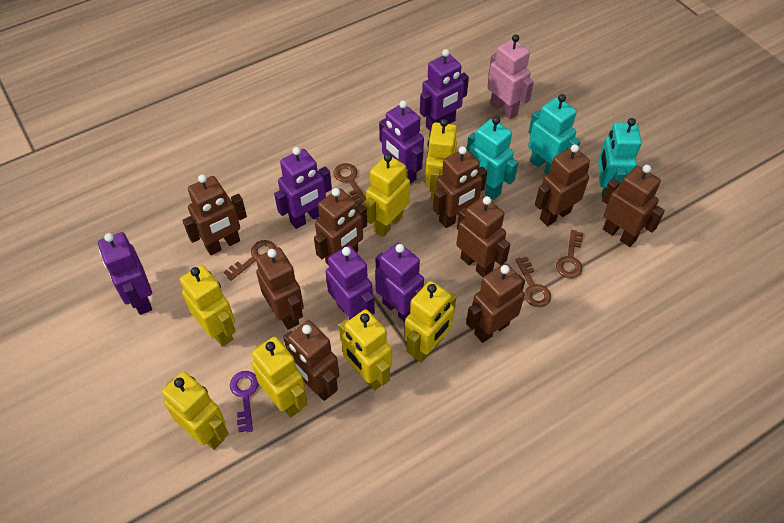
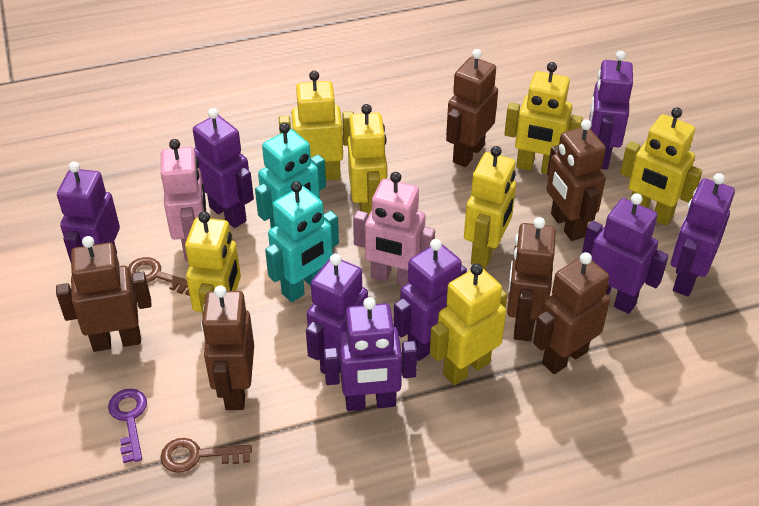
brown key: 4 -> 2
brown robot: 9 -> 6
pink robot: 1 -> 2
purple robot: 6 -> 8
turquoise robot: 3 -> 2

